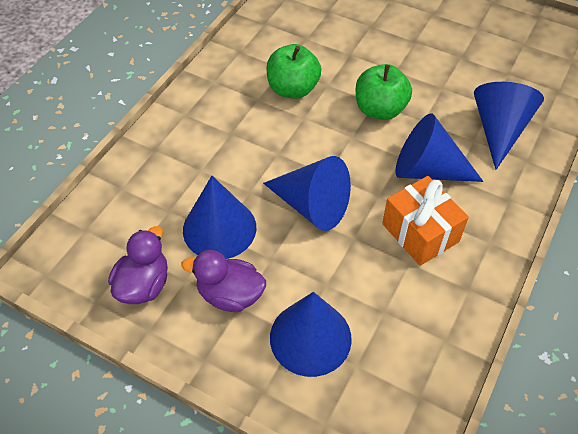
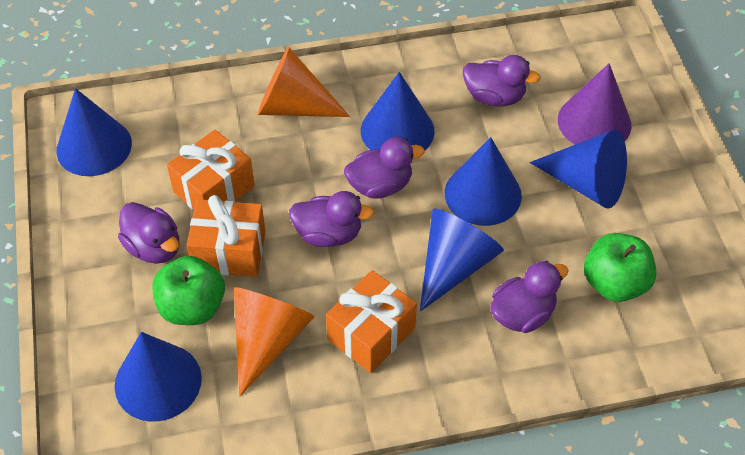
blue cone: 5 -> 6
orange cone: 0 -> 2
orange gift: 1 -> 3
purple cone: 0 -> 1
purple duck: 2 -> 5

